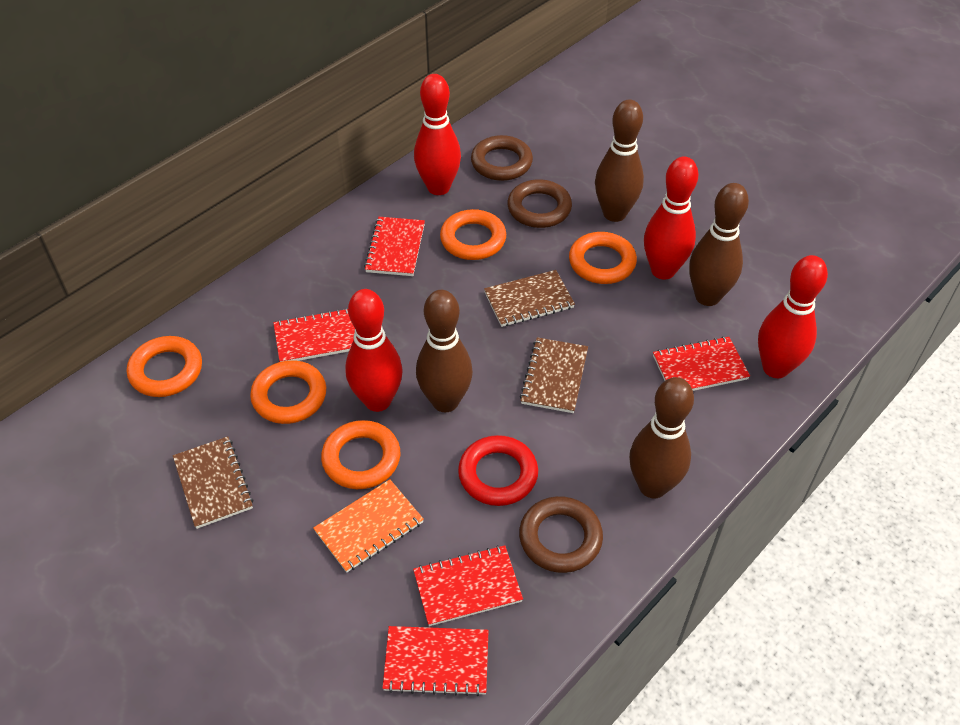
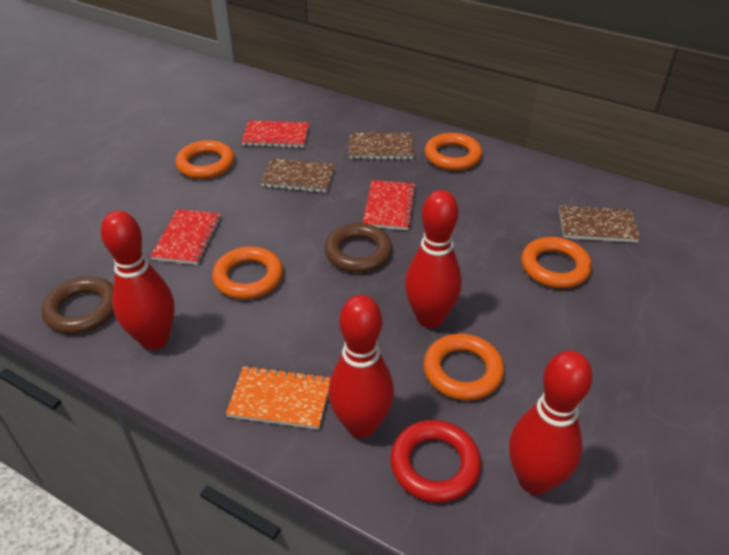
brown bowling pin: 4 -> 0
brown ring: 3 -> 2
red notebook: 5 -> 3

